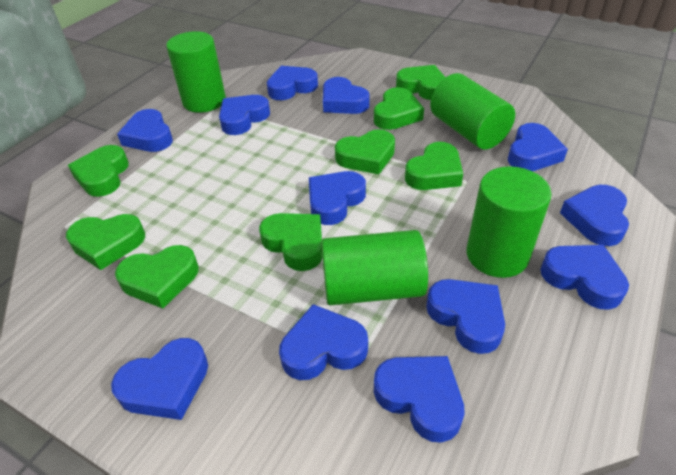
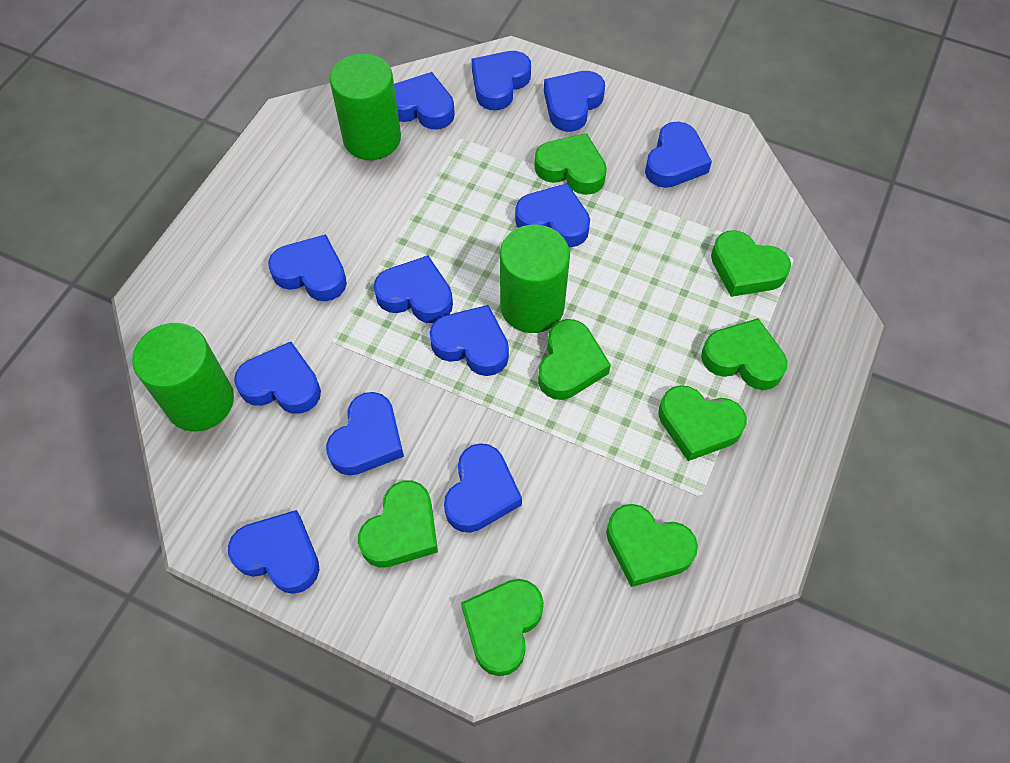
green cylinder: 4 -> 3

